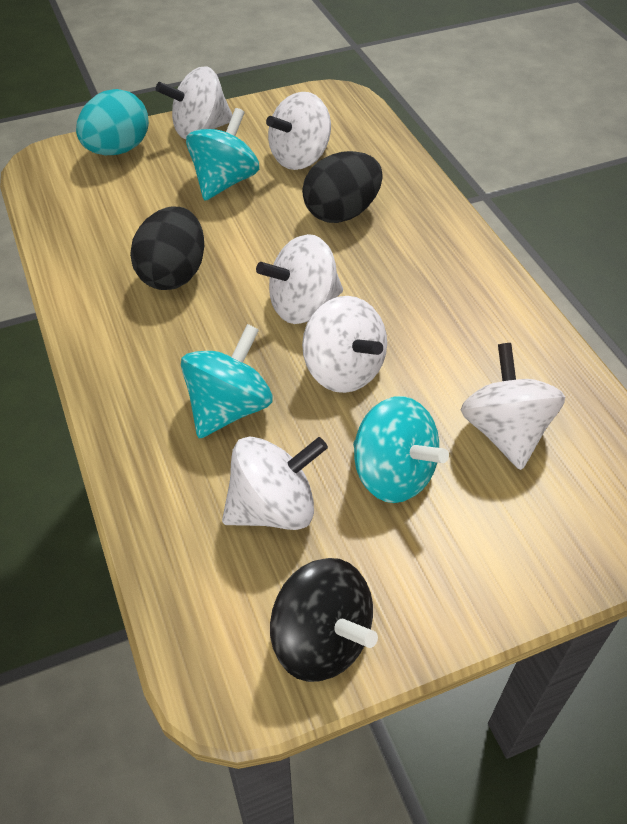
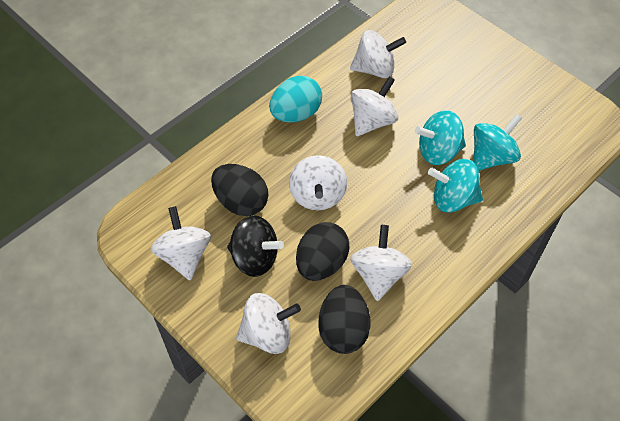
black egg: 2 -> 3

